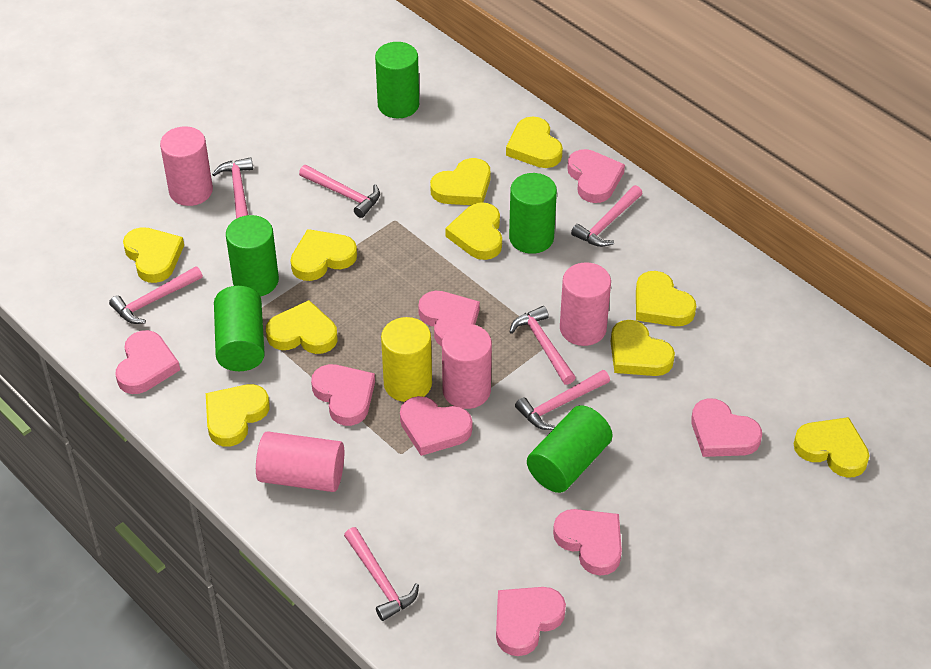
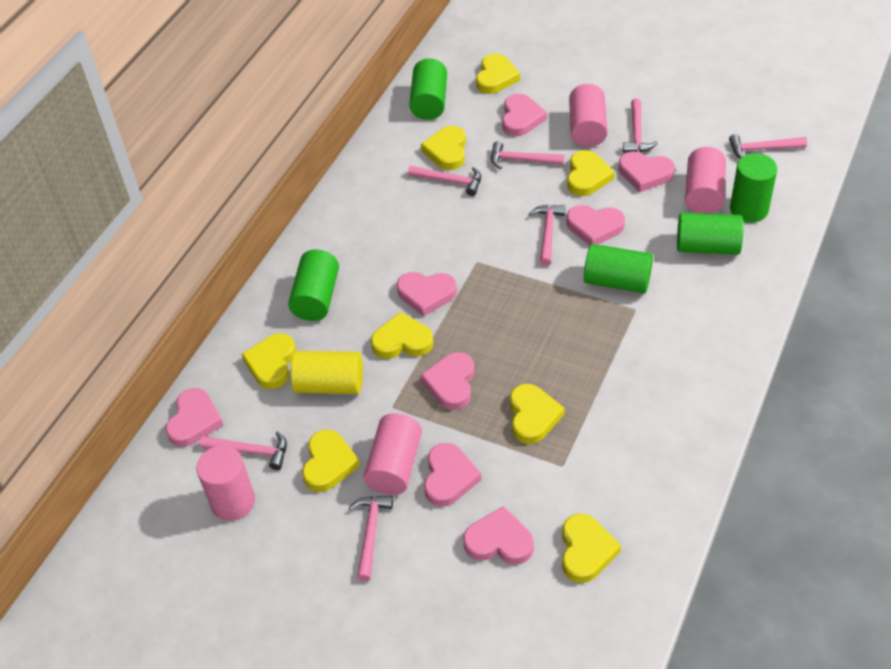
yellow heart: 10 -> 8

